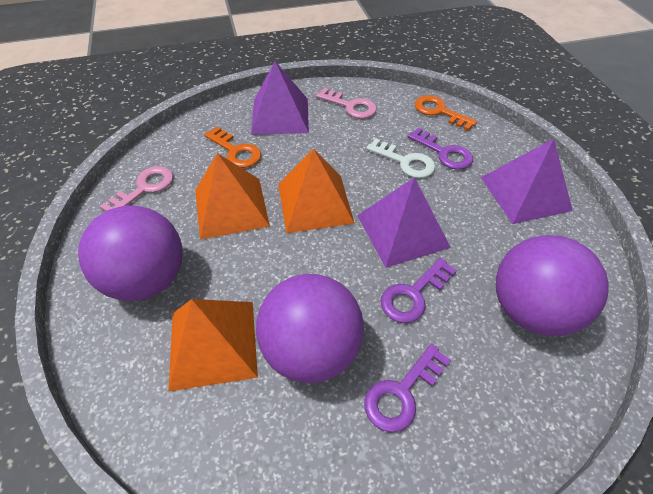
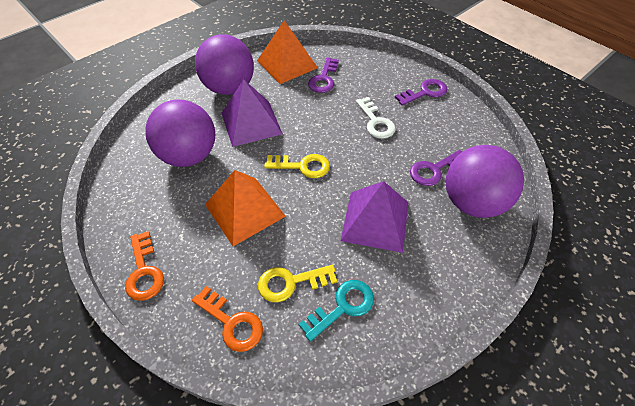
orange pyramid: 3 -> 2
pink key: 2 -> 0
purple pyramid: 3 -> 2
turquoise key: 0 -> 1
yellow key: 0 -> 2

